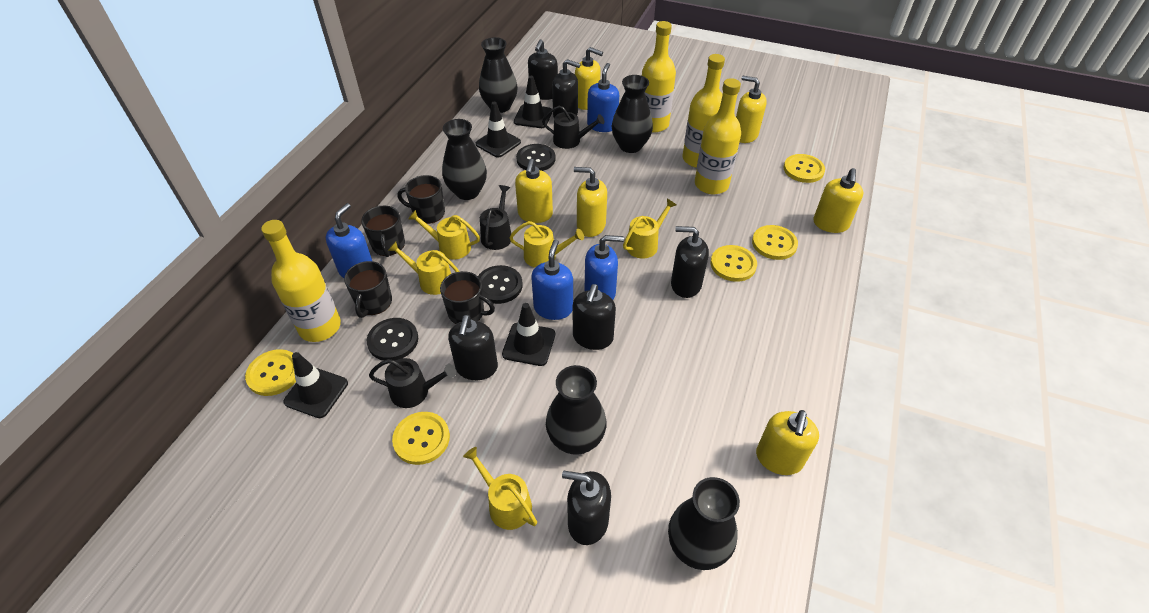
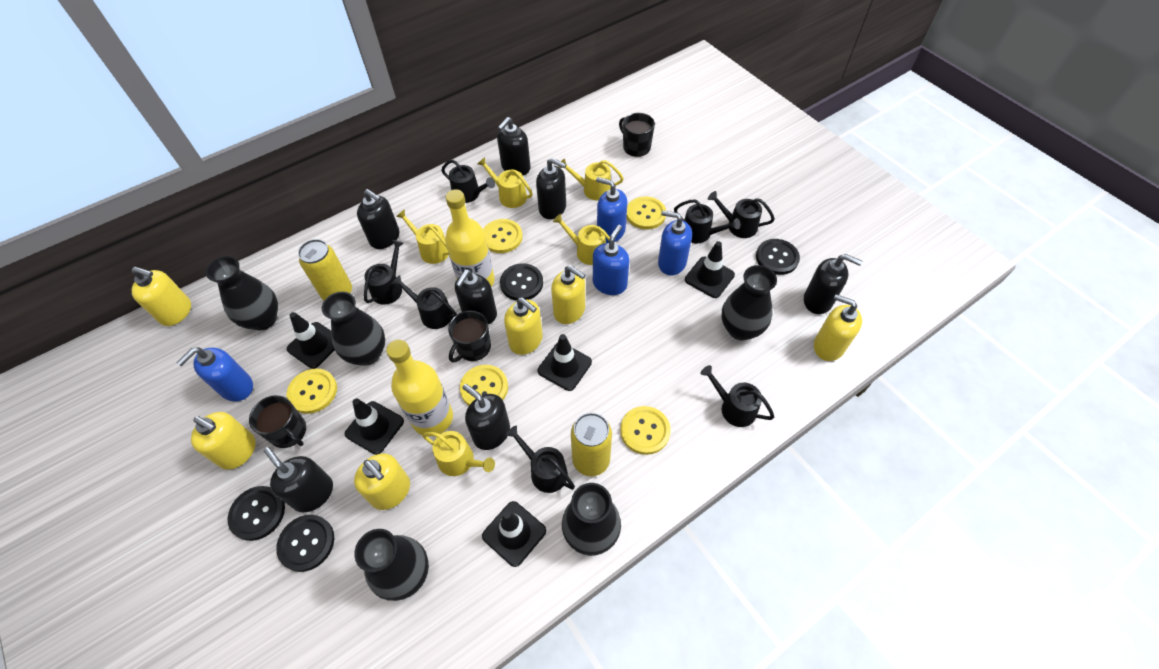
black button: 3 -> 4
black mug: 4 -> 3
black soap dispenser: 6 -> 7
black traffic cone: 4 -> 5
black watering can: 3 -> 7
yellow bottle: 4 -> 2
yellow can: 0 -> 2

